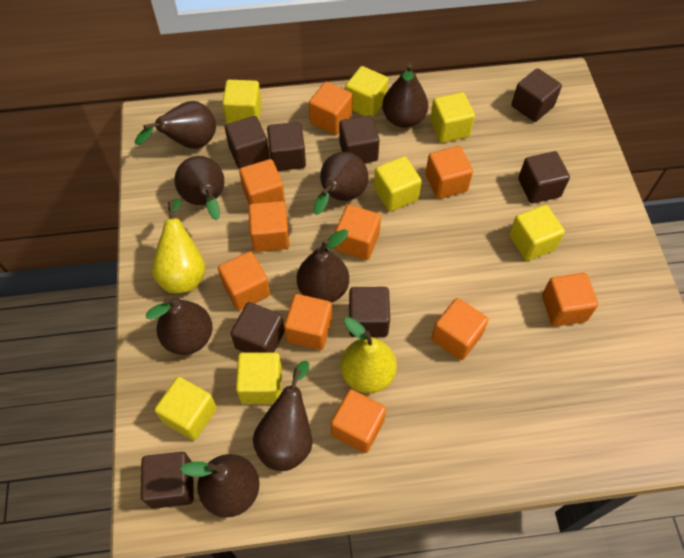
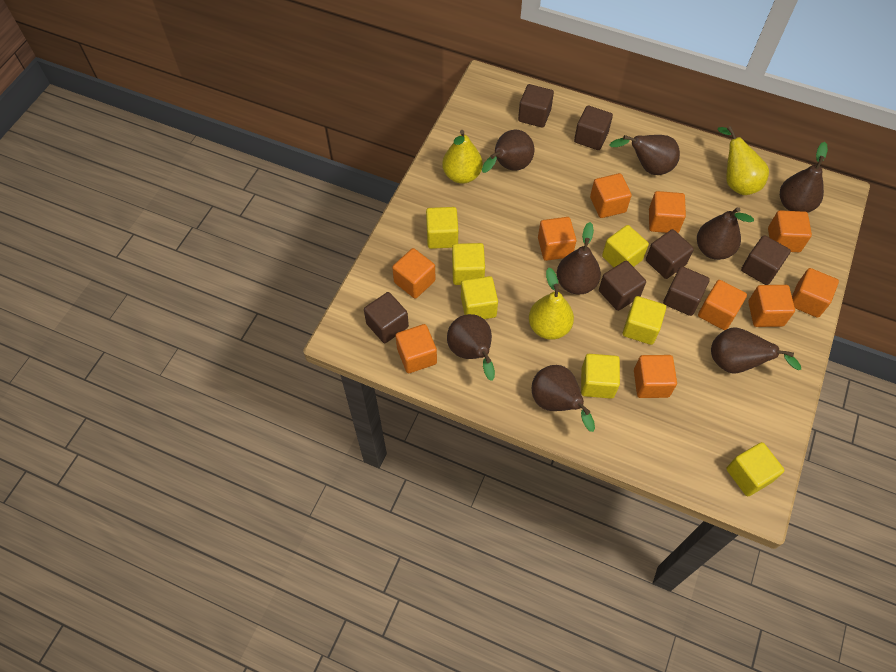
brown cube: 8 -> 7
yellow pear: 2 -> 3

